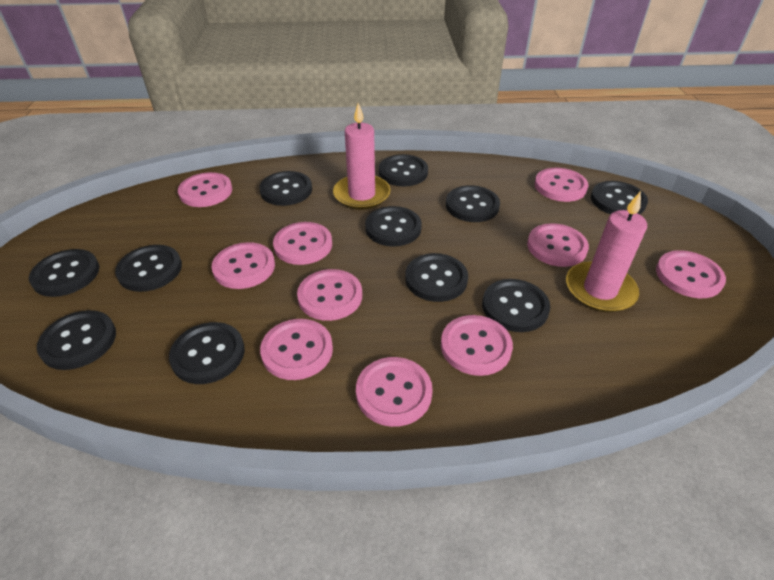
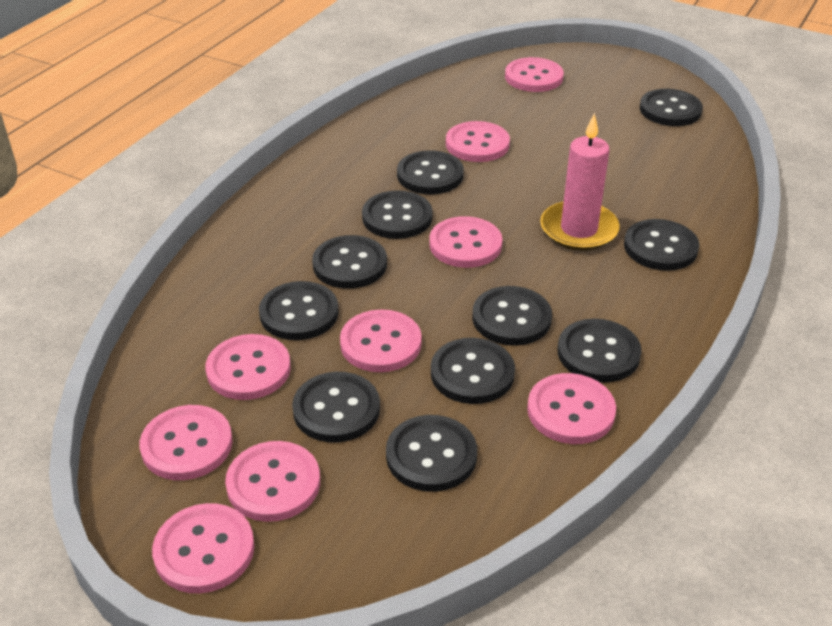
pink button: 10 -> 9
pink candle: 2 -> 1

